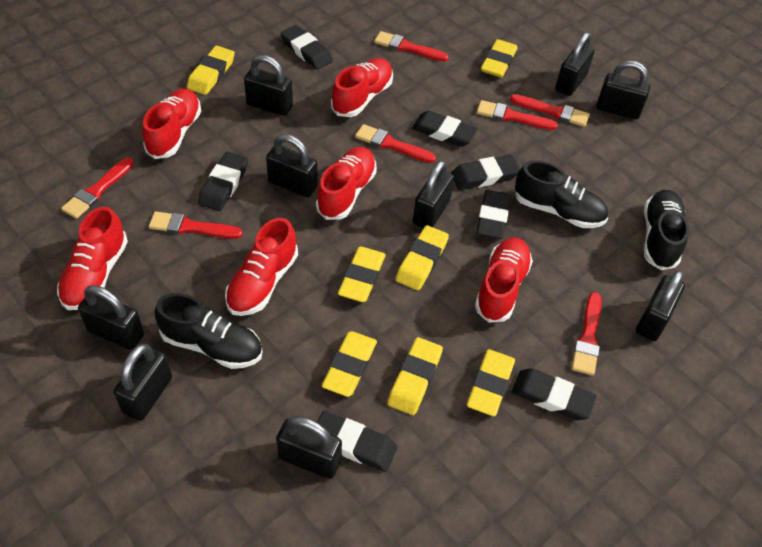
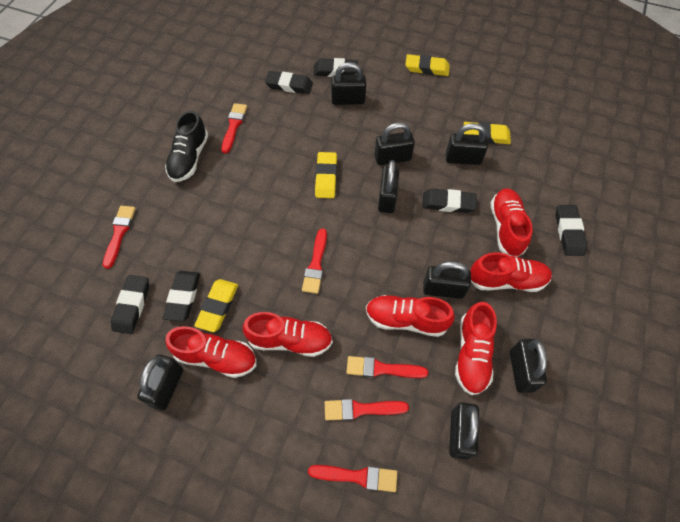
black eraser: 7 -> 6
black padlock: 9 -> 8
black shoe: 3 -> 1
red brush: 7 -> 6
yellow eraser: 7 -> 4

